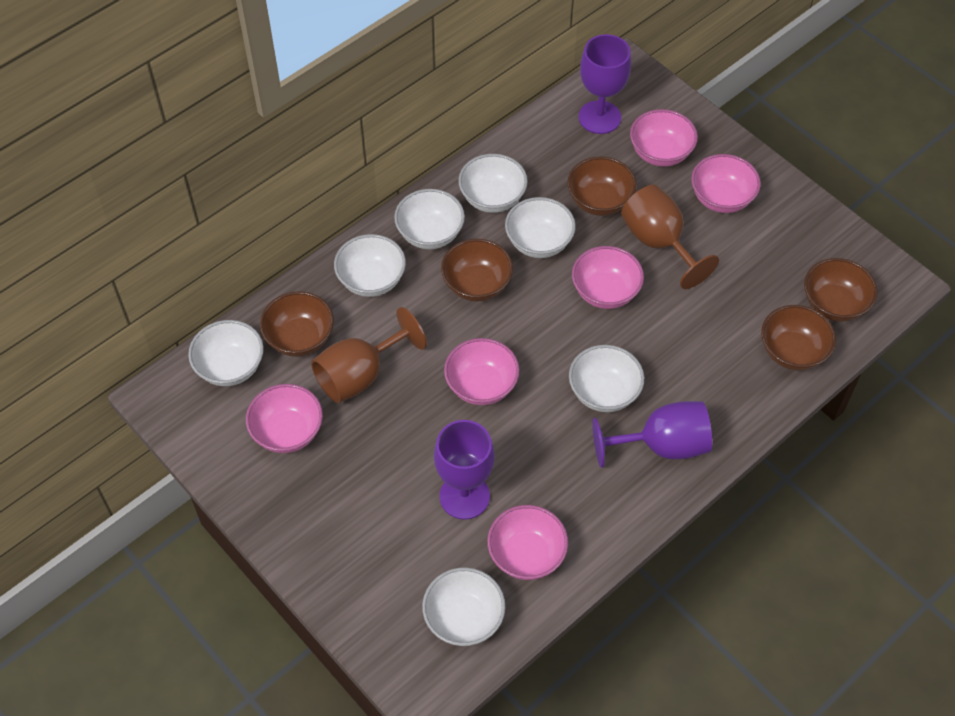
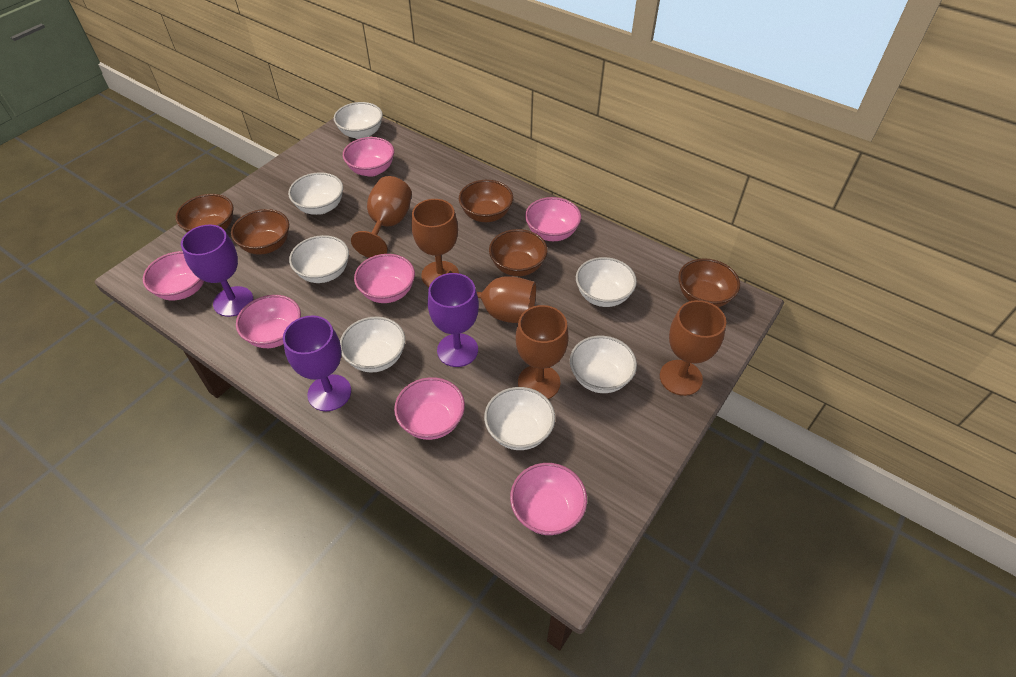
brown goblet: 2 -> 5
pink bowl: 6 -> 7

